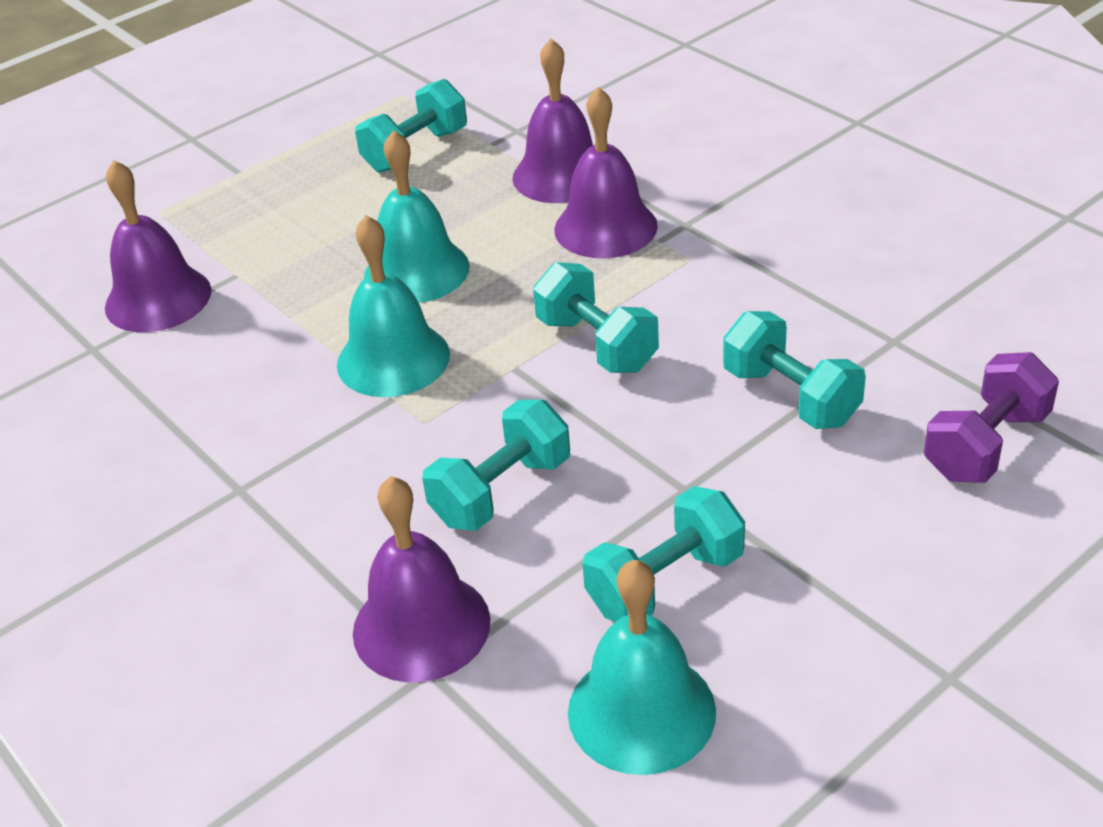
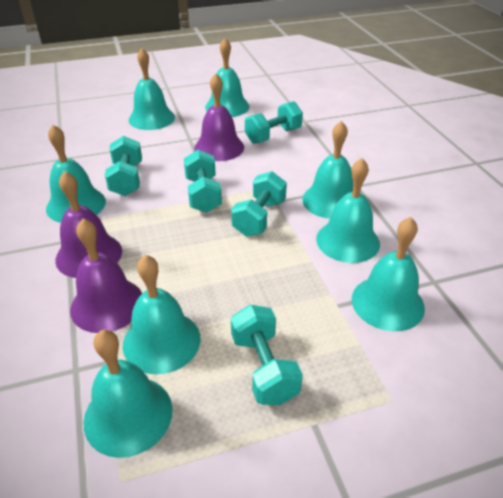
purple bell: 4 -> 3
purple dumbbell: 1 -> 0
turquoise bell: 3 -> 8

